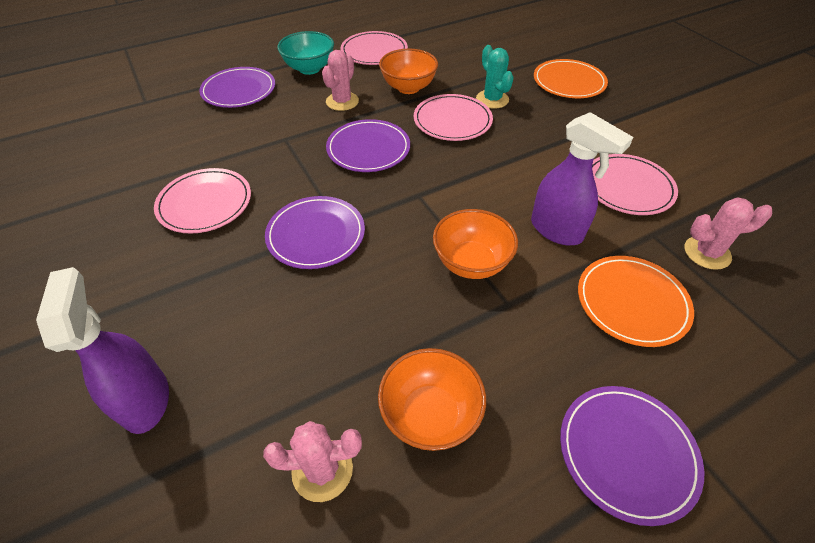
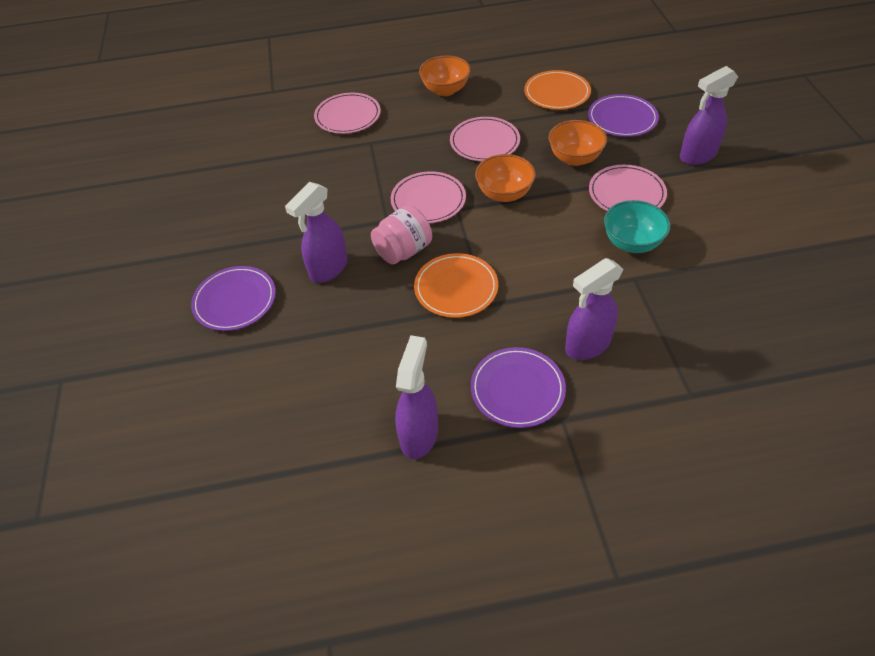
pink cactus: 3 -> 0
pink jar: 0 -> 1
purple plate: 4 -> 3
purple spray bottle: 2 -> 4
turquoise cactus: 1 -> 0

